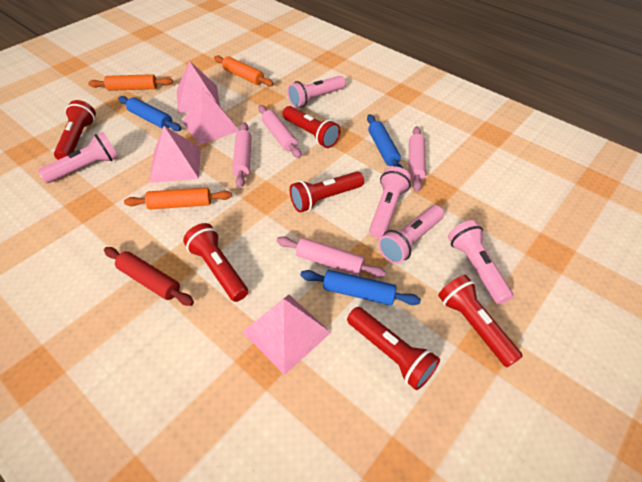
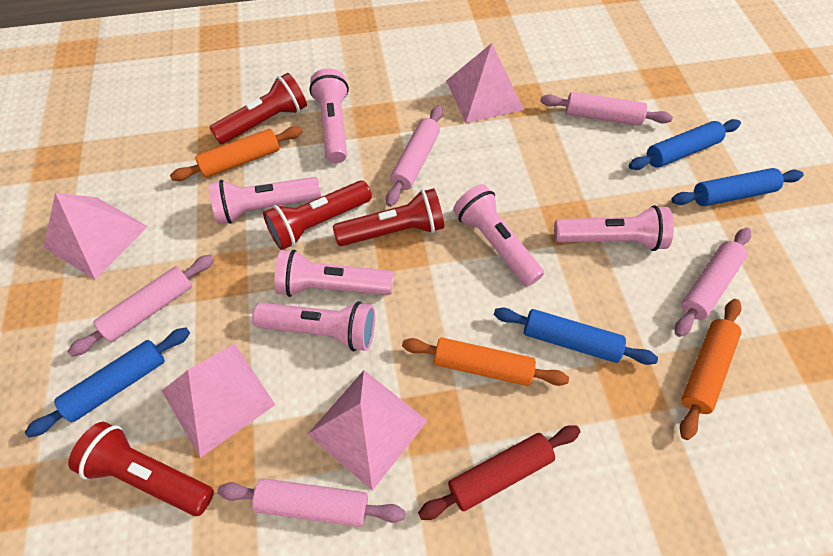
blue rolling pin: 3 -> 4
pink flashlight: 5 -> 6
pink rolling pin: 4 -> 5
red flashlight: 6 -> 4

